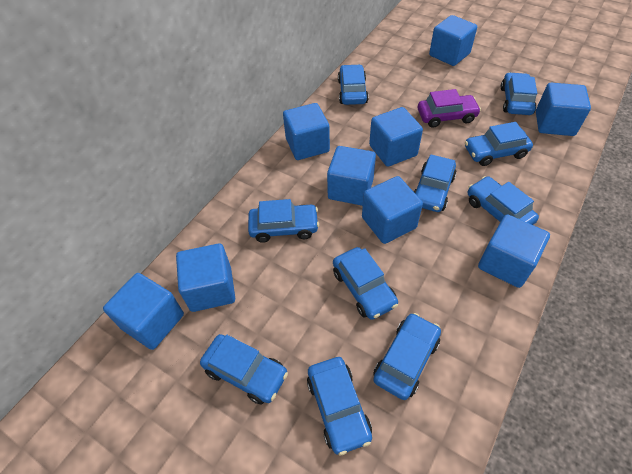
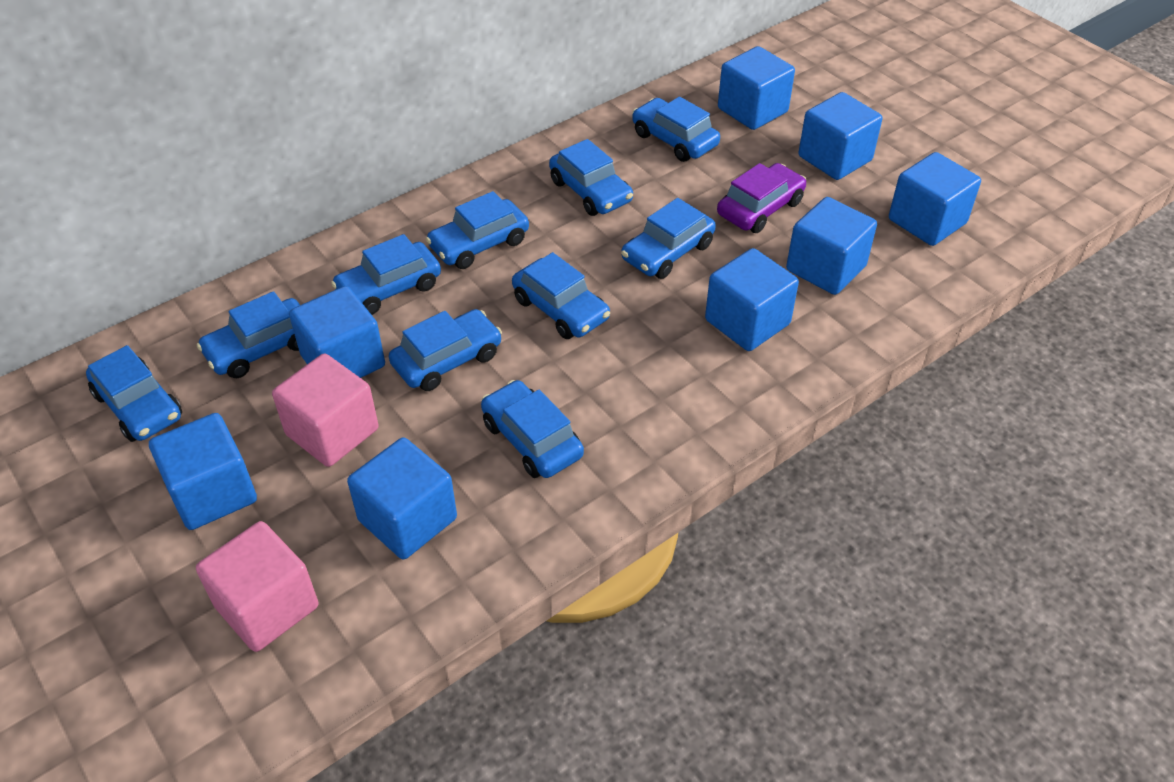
blue cube: 9 -> 8
pink cube: 0 -> 2

